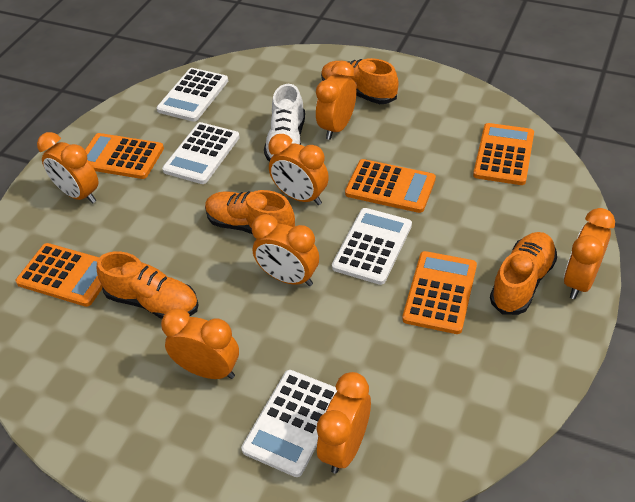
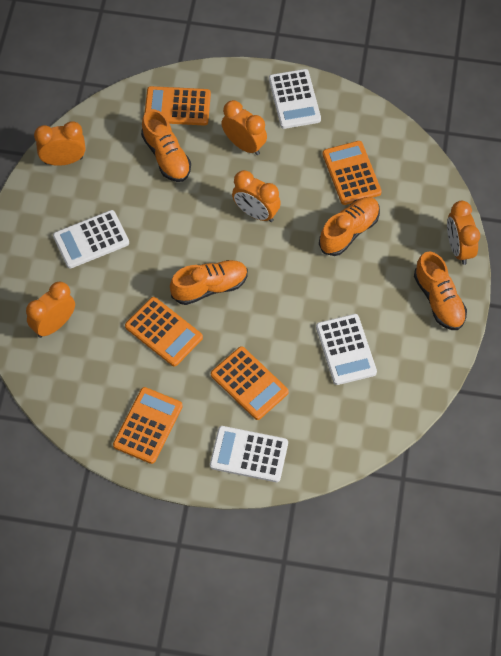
orange clock: 7 -> 5
white shoe: 1 -> 0

